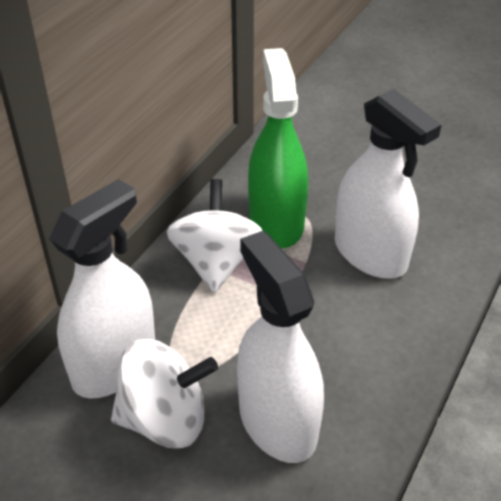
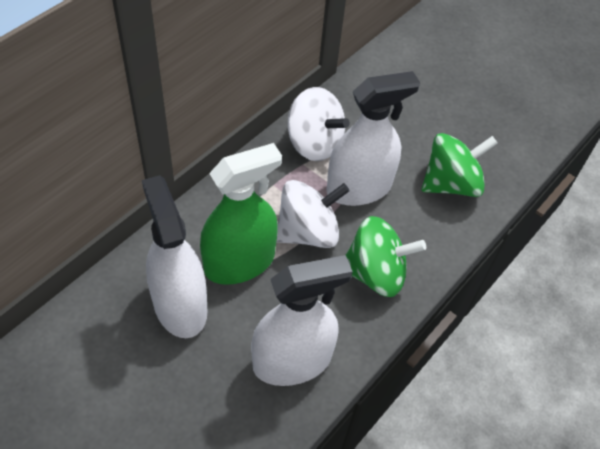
green spinning top: 0 -> 2

